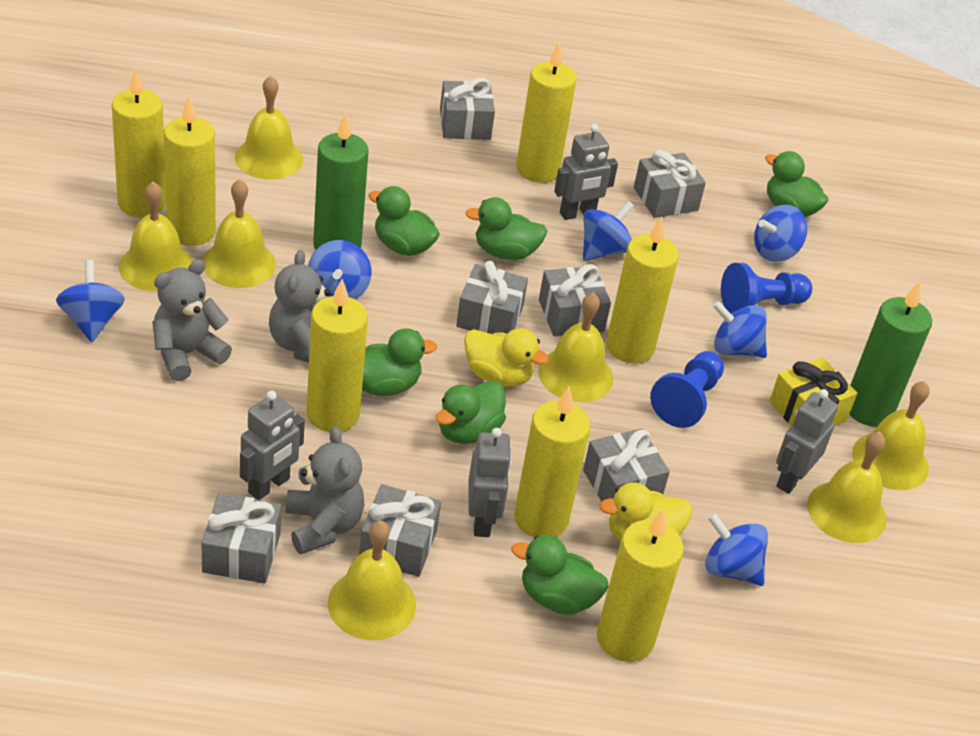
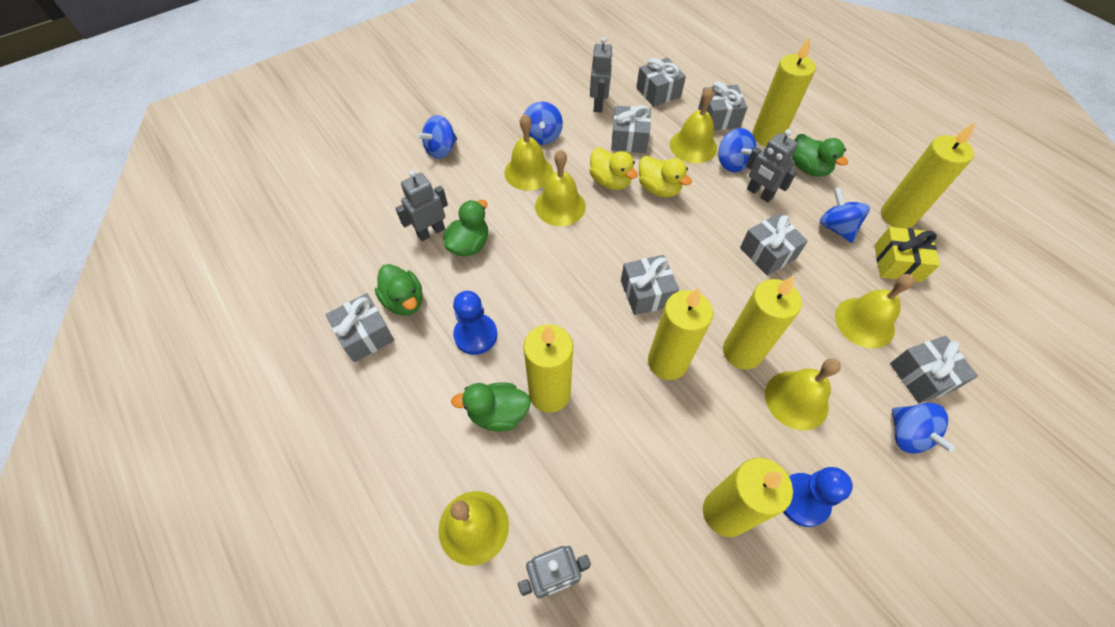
blue spinning top: 6 -> 5
green candle: 2 -> 0
green duck: 6 -> 4
grey teddy bear: 3 -> 0
yellow bell: 7 -> 6
yellow candle: 7 -> 6

